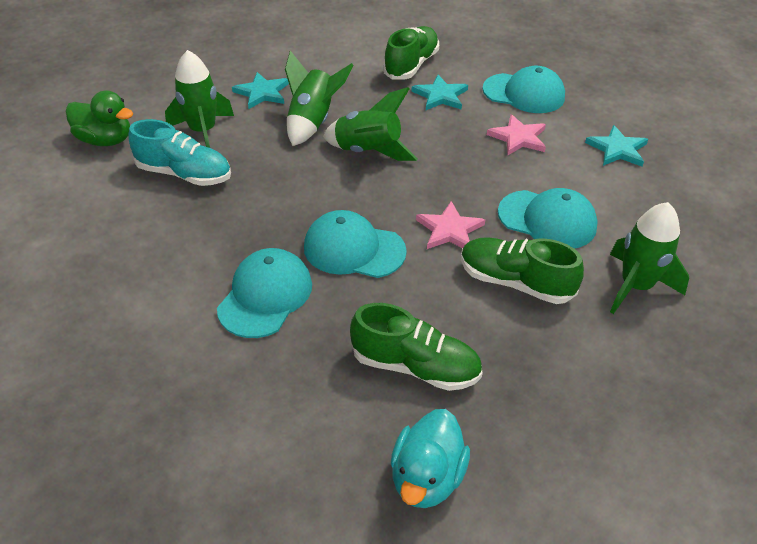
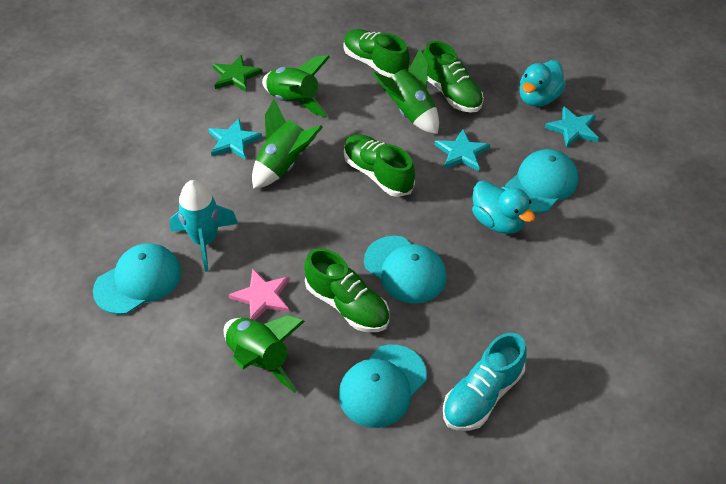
green duck: 1 -> 0
green shoe: 3 -> 4
green star: 0 -> 1
pink star: 2 -> 1
turquoise duck: 1 -> 2
turquoise rocket: 0 -> 1

